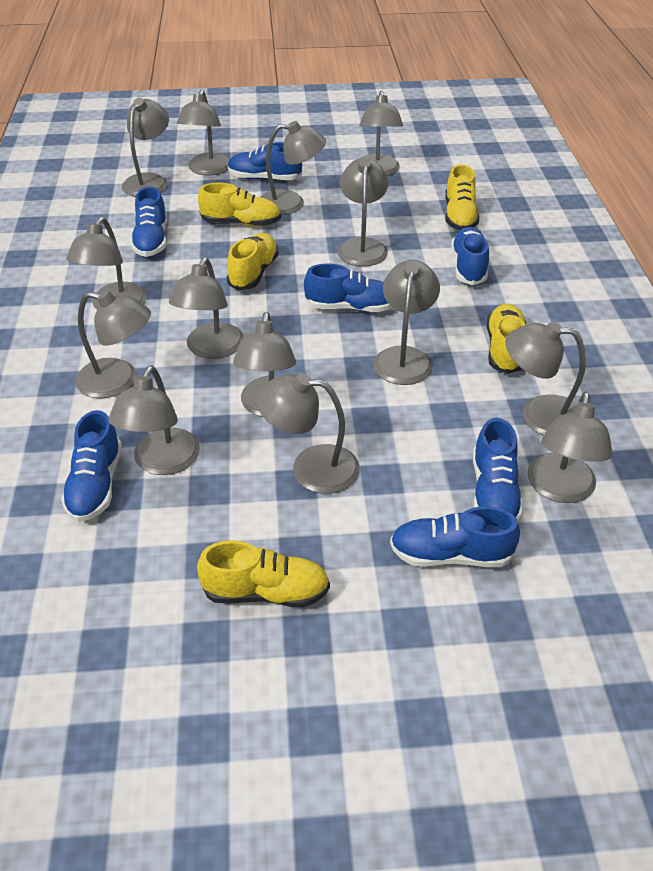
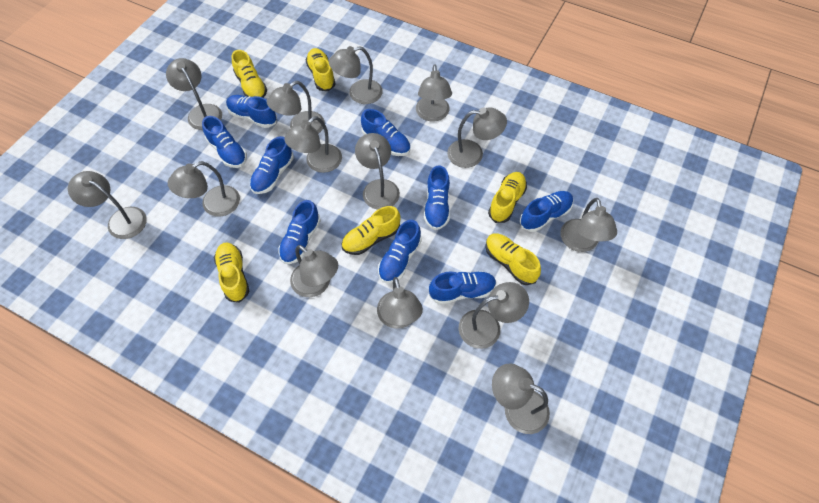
blue shoe: 7 -> 9
yellow shoe: 5 -> 6

